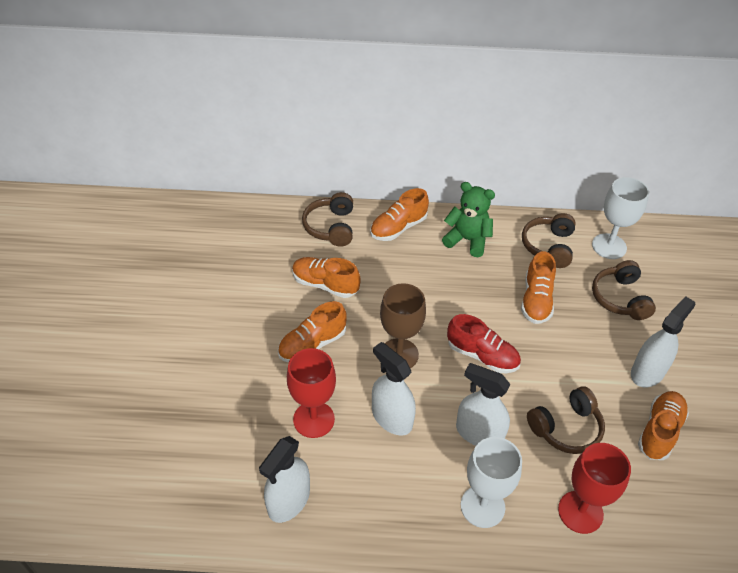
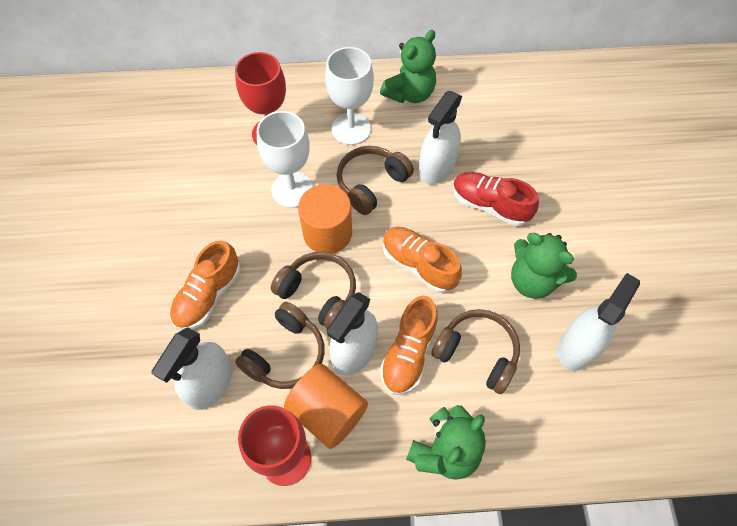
brown goblet: 1 -> 0
green teddy bear: 1 -> 3
orange cylinder: 0 -> 2
orange shoe: 5 -> 3

